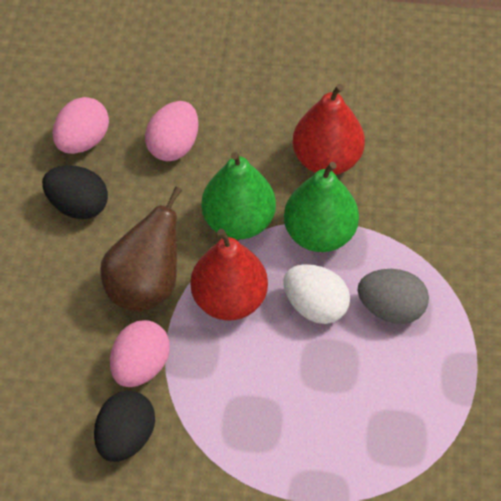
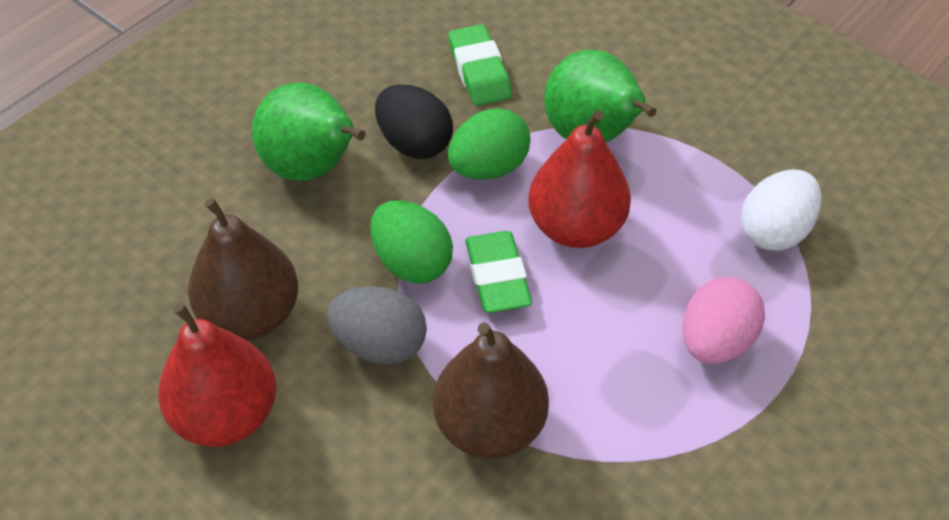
black egg: 2 -> 1
brown pear: 1 -> 2
green egg: 0 -> 2
green eraser: 0 -> 2
pink egg: 3 -> 1

